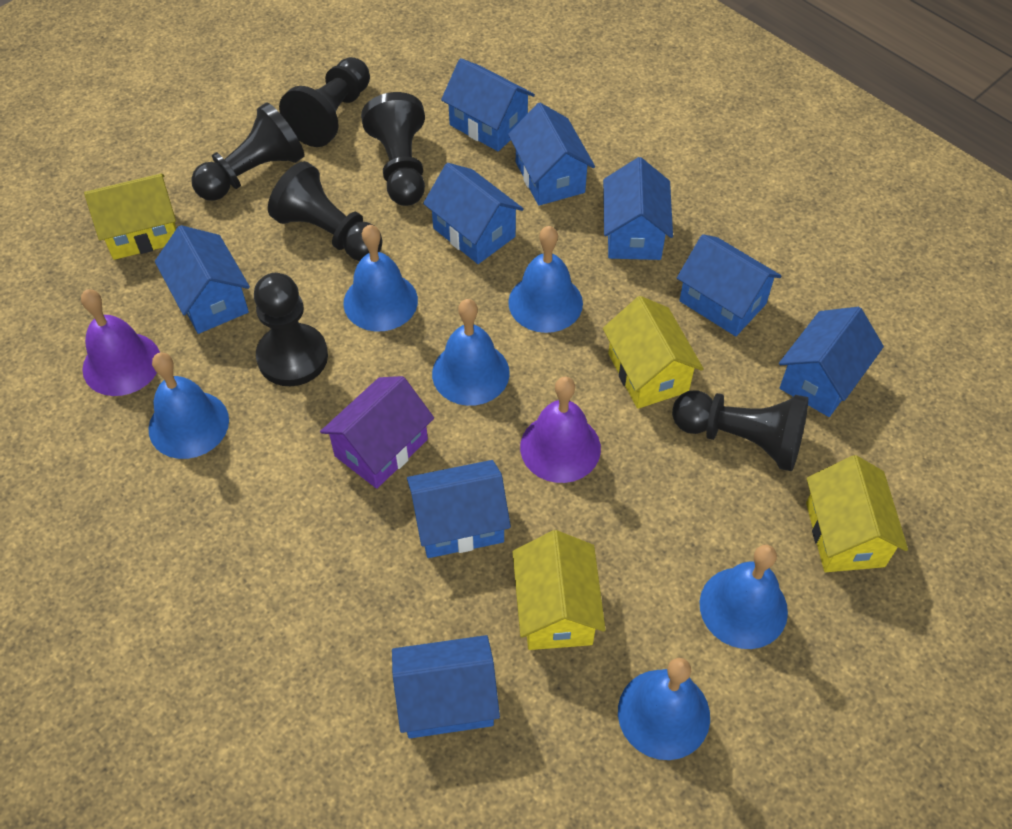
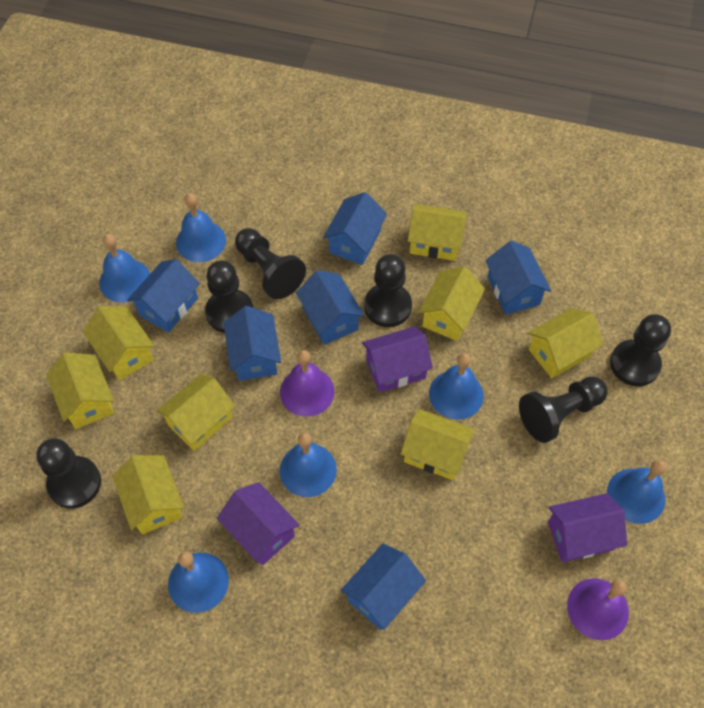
blue house: 9 -> 6
purple house: 1 -> 3
yellow house: 4 -> 8

